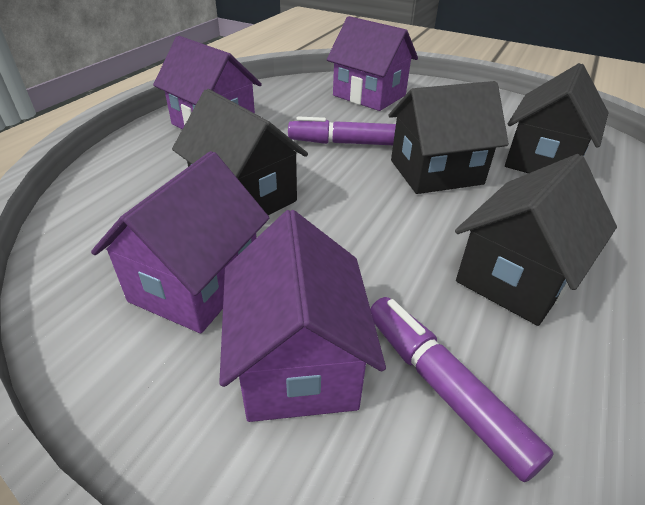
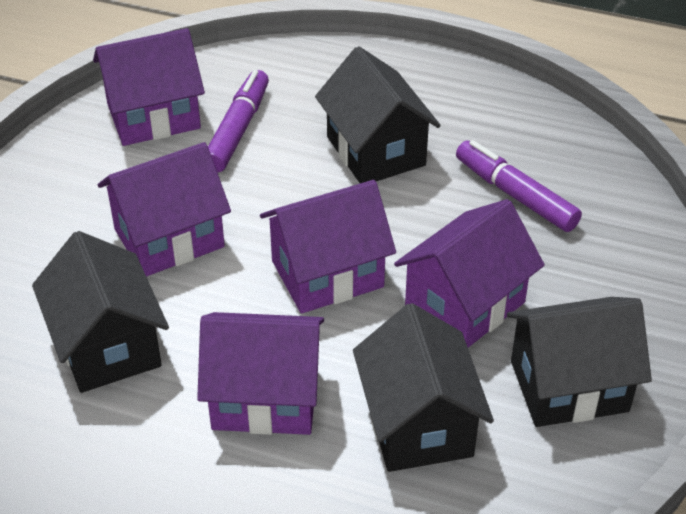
purple house: 4 -> 5

